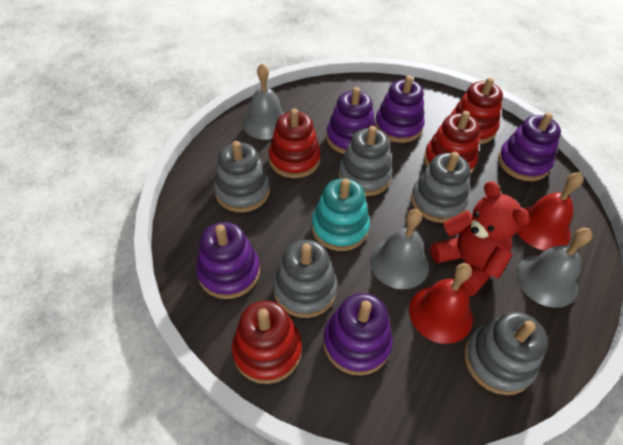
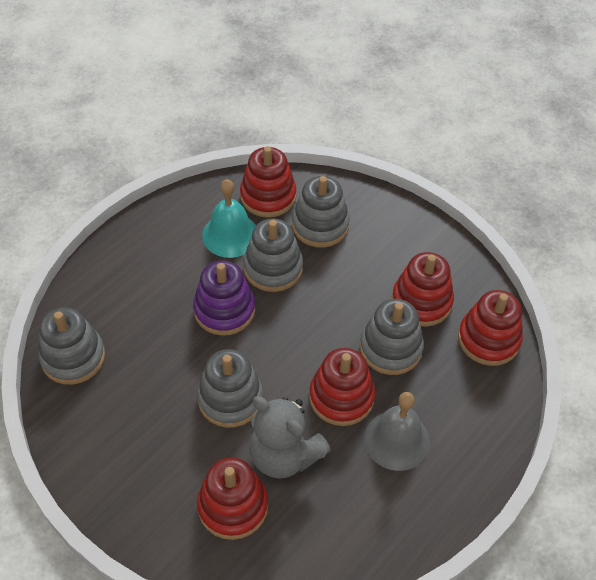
grey bell: 3 -> 1
grey teddy bear: 0 -> 1
purple stacking toy: 5 -> 1
red bell: 2 -> 0
red stacking toy: 4 -> 5
red teddy bear: 1 -> 0
turquoise bell: 0 -> 1
turquoise stacking toy: 1 -> 0

